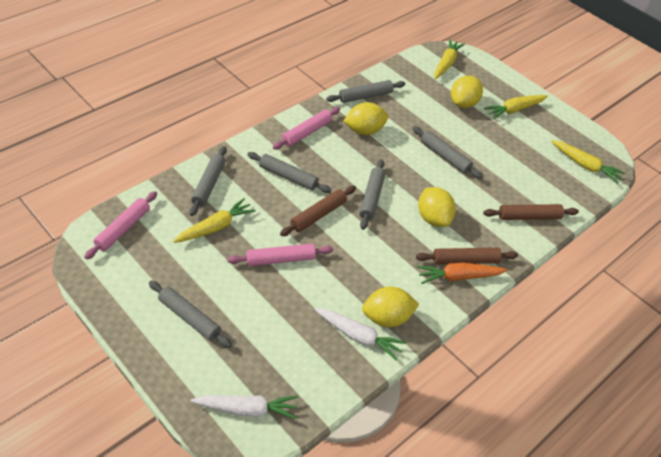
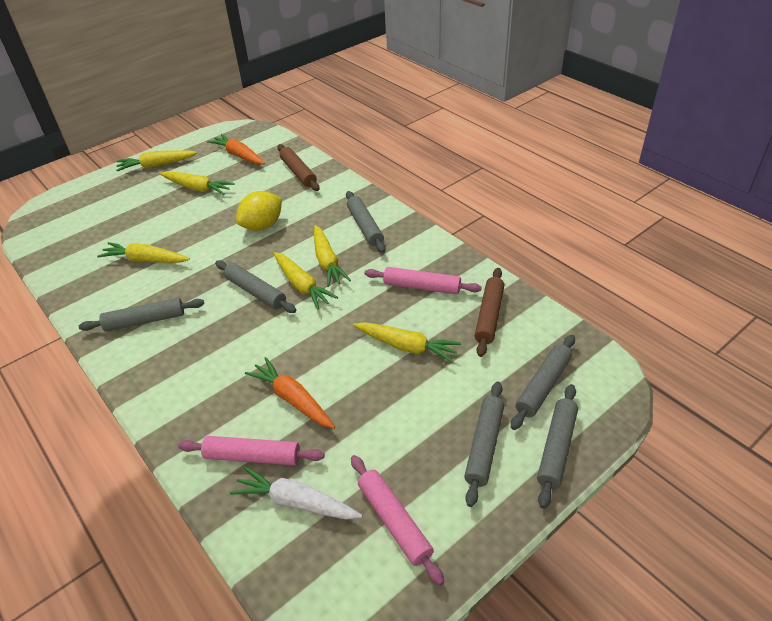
brown rolling pin: 3 -> 2
orange carrot: 1 -> 2
white carrot: 2 -> 1
yellow carrot: 4 -> 6
yellow lemon: 4 -> 1

